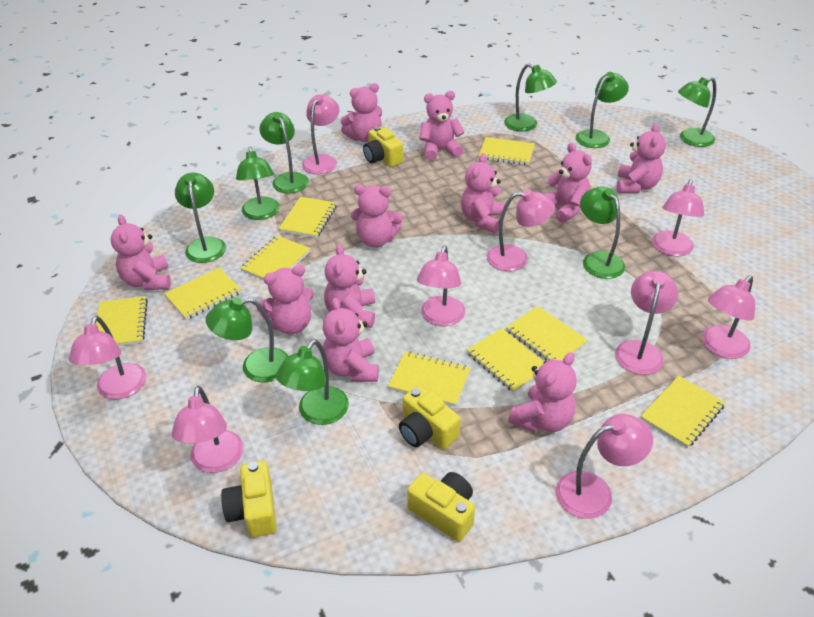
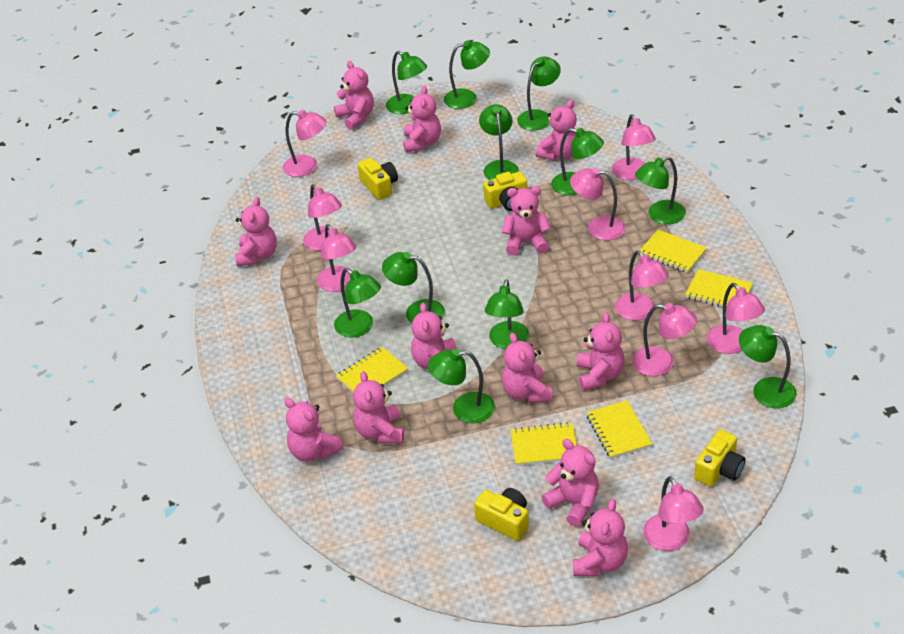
green lamp: 9 -> 11
pink teddy bear: 11 -> 12
yellow notebook: 9 -> 5

